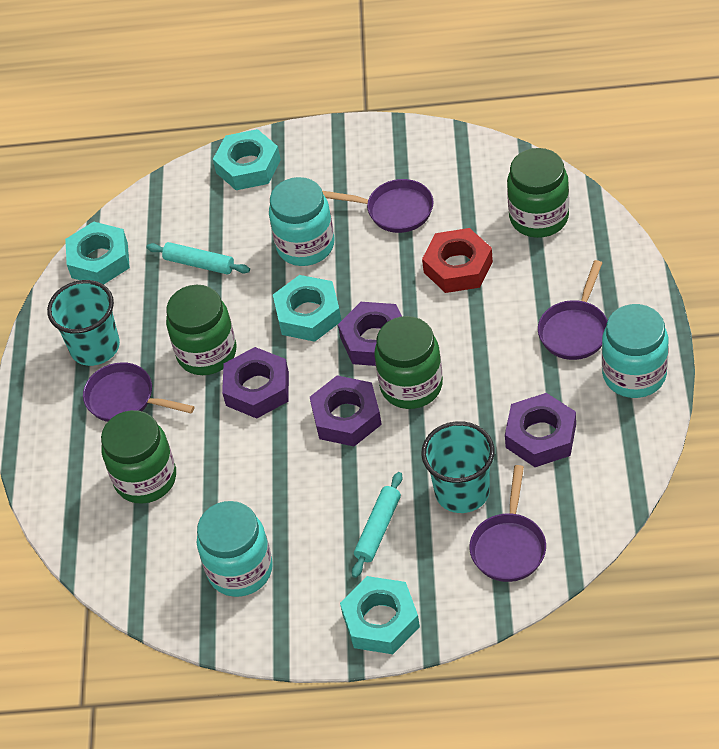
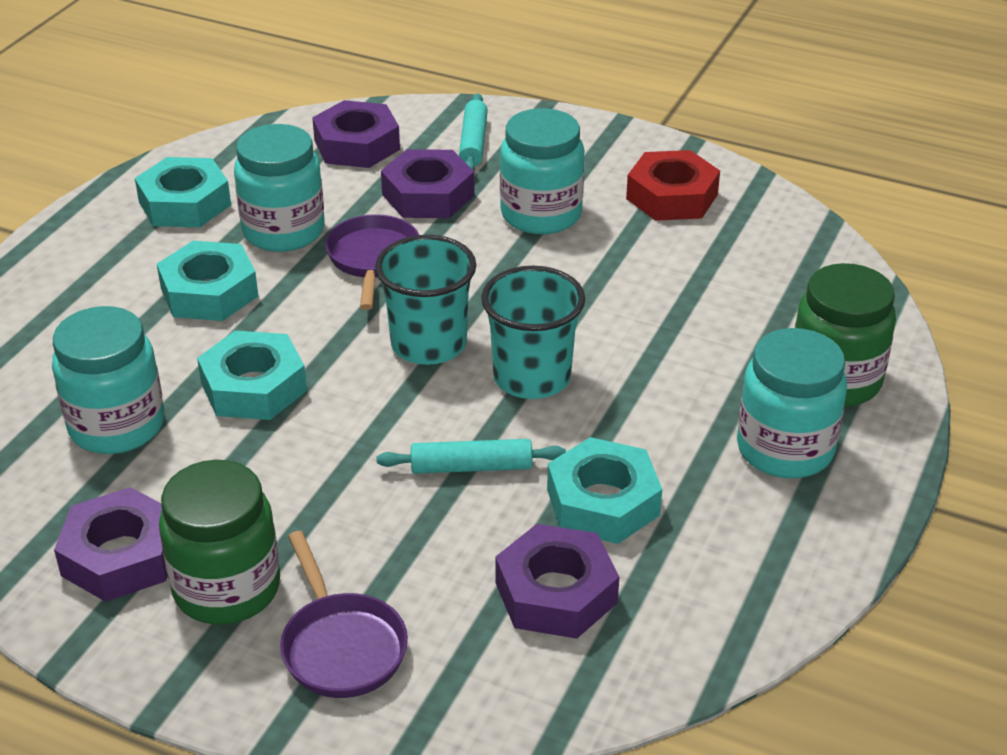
green jar: 4 -> 2
purple pan: 4 -> 2
turquoise jar: 3 -> 4

